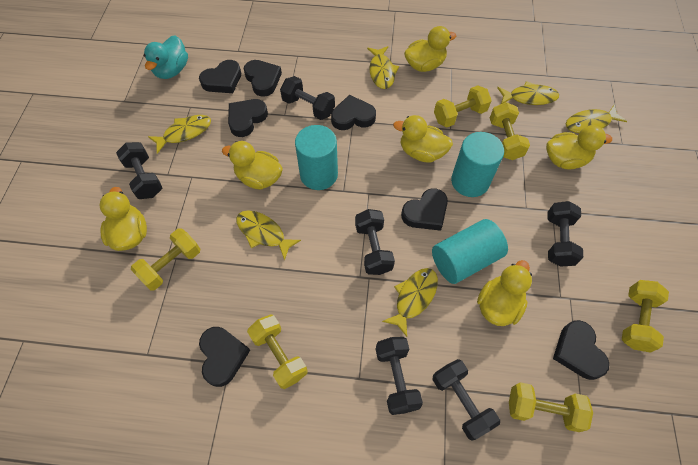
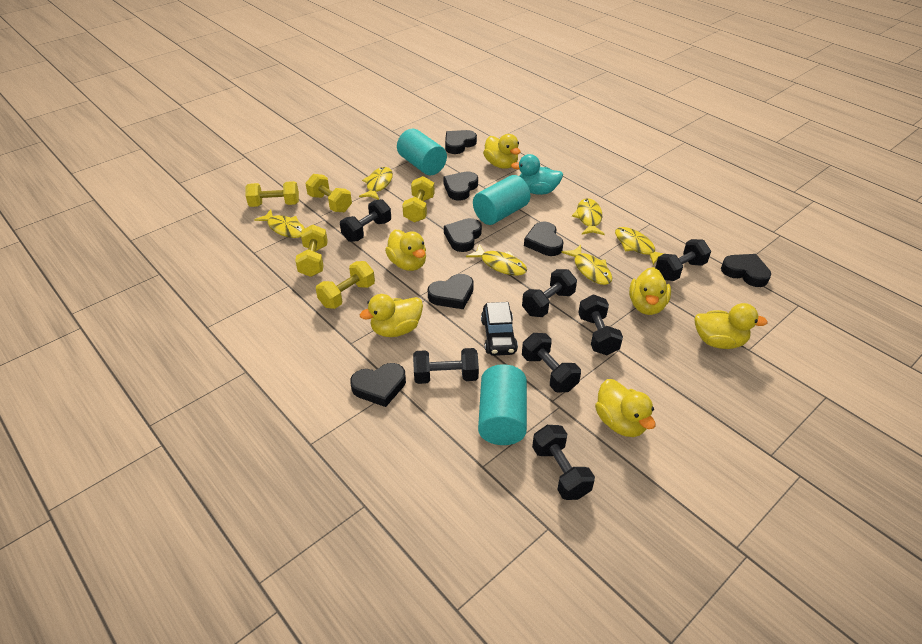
black car: 0 -> 1
black dumbbell: 6 -> 7
yellow dumbbell: 6 -> 5

